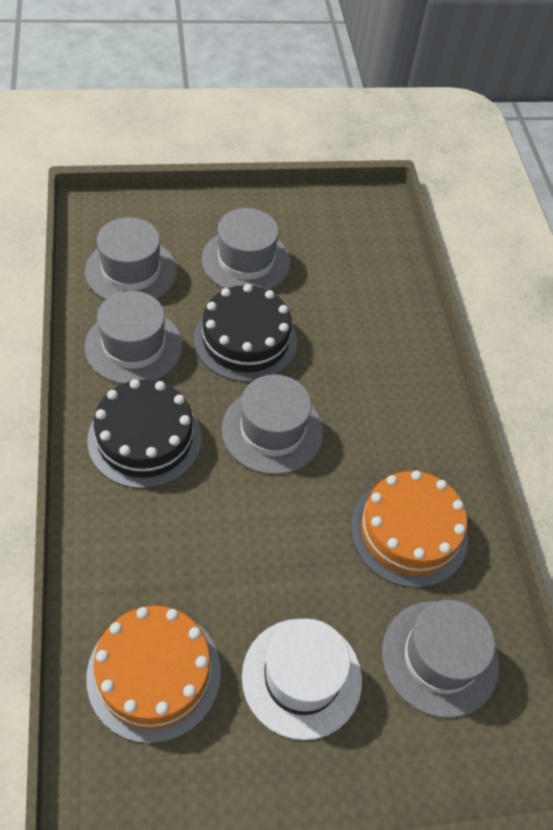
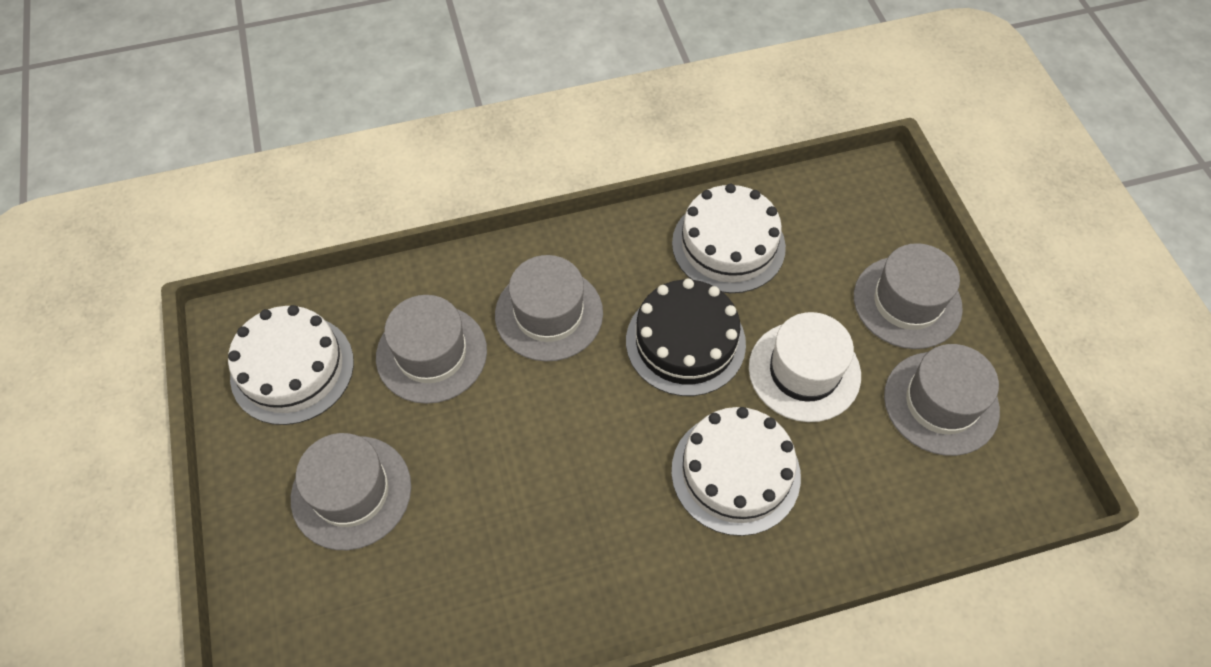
black cake: 2 -> 1
orange cake: 2 -> 0
white cake: 0 -> 3

